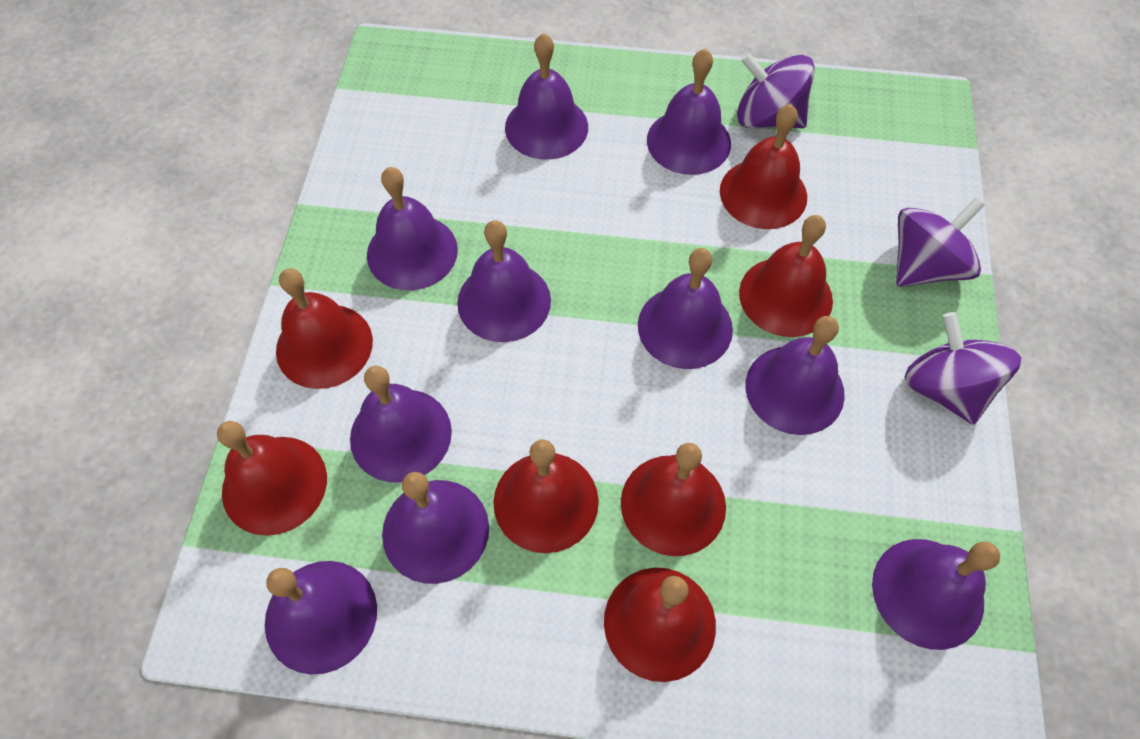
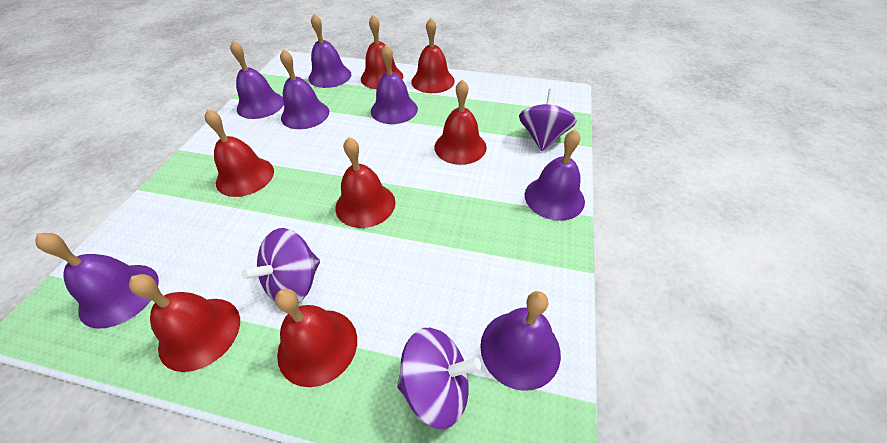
purple bell: 10 -> 7

